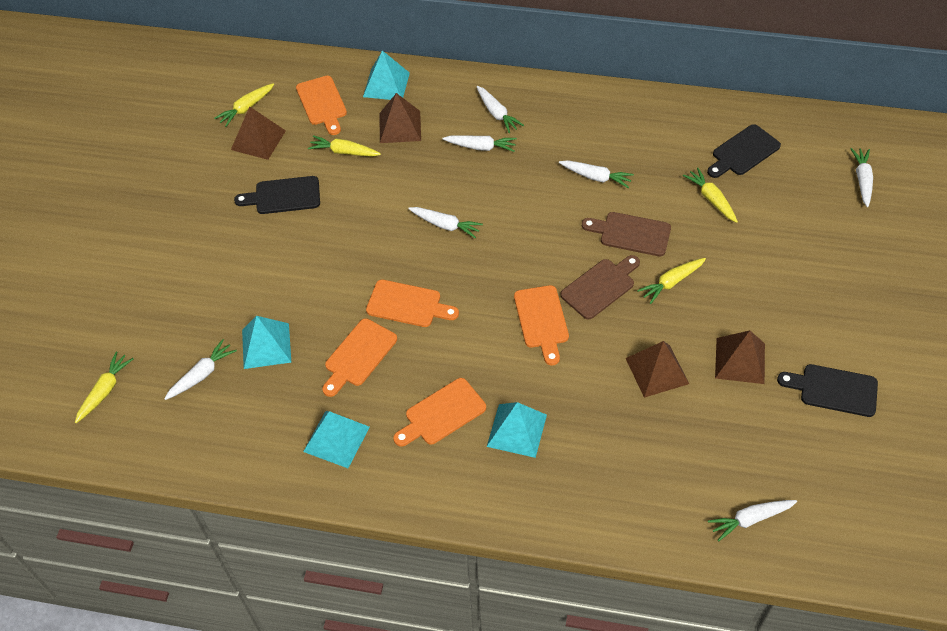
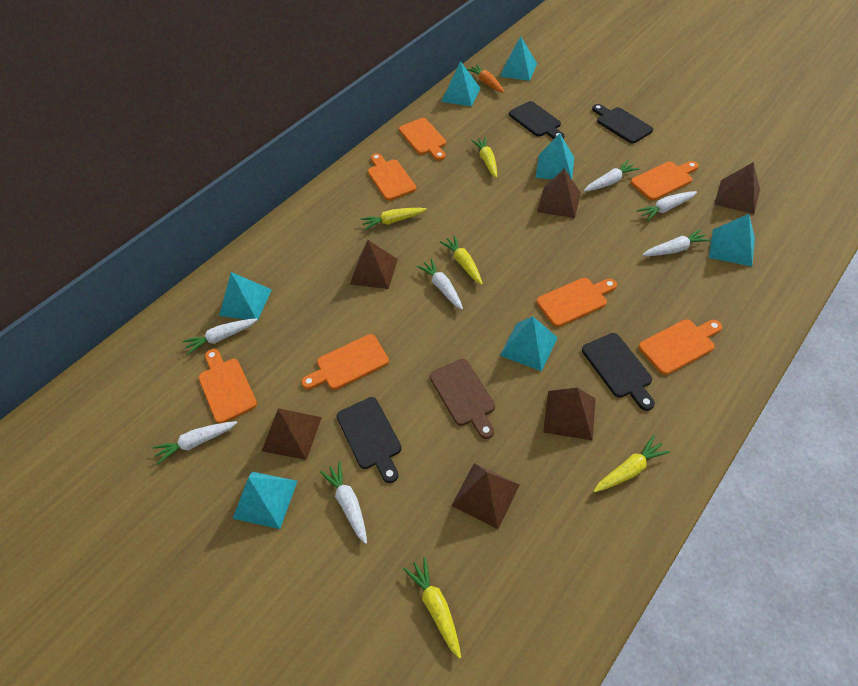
black cutting board: 3 -> 4
brown cutting board: 2 -> 1
brown pyramid: 4 -> 6
orange carrot: 0 -> 1
orange cutting board: 5 -> 7
turquoise pyramid: 4 -> 7

